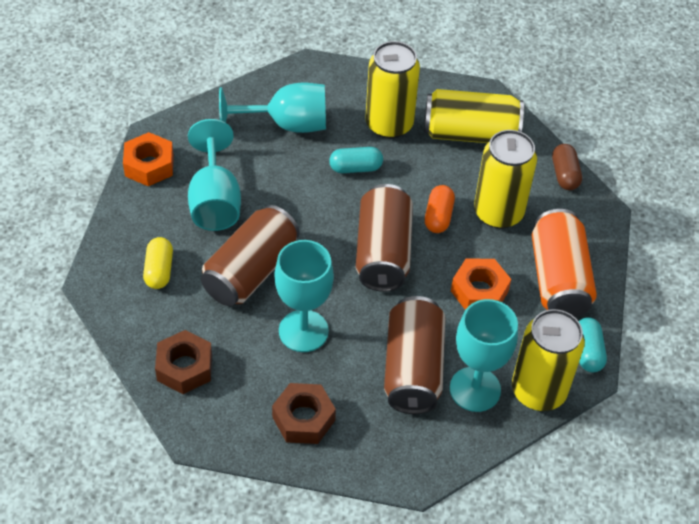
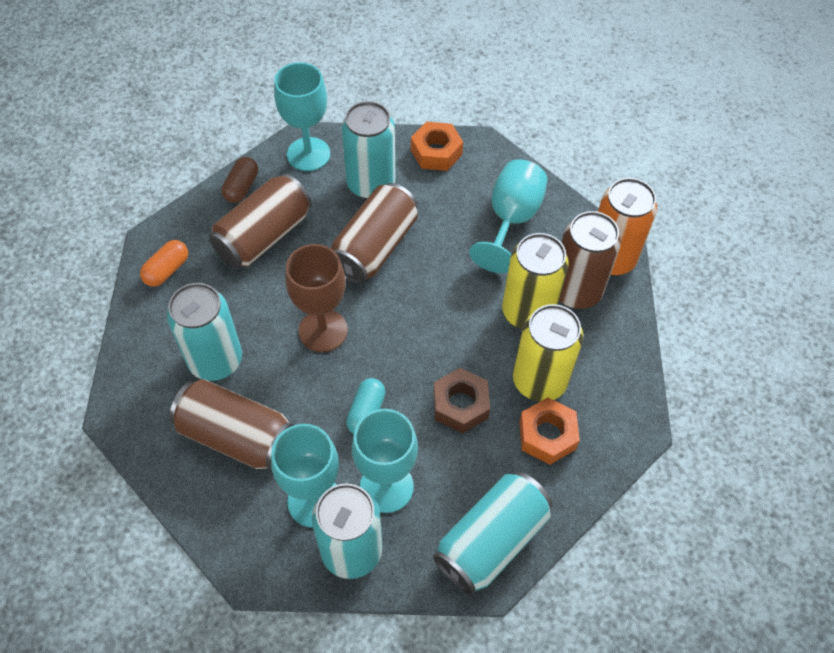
brown can: 3 -> 4
brown goblet: 0 -> 1
brown nut: 2 -> 1
turquoise can: 0 -> 4
turquoise capsule: 2 -> 1
yellow can: 4 -> 2
yellow capsule: 1 -> 0

